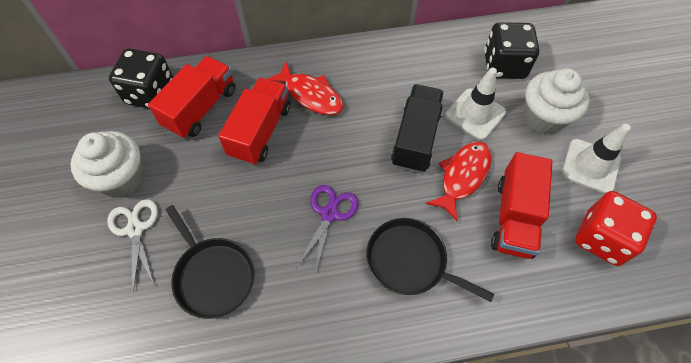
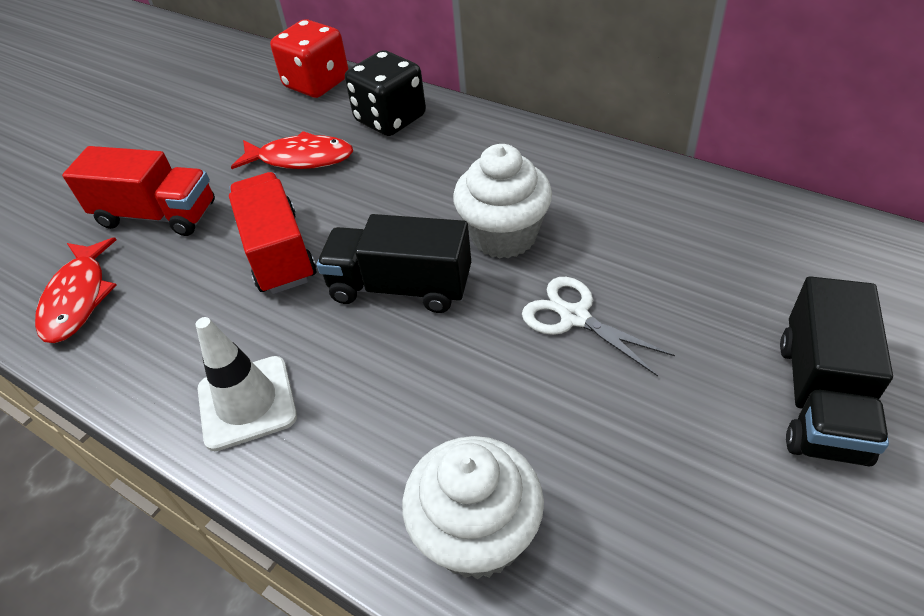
black dice: 2 -> 1
black pan: 2 -> 0
black truck: 1 -> 2
purple scissors: 1 -> 0
red truck: 3 -> 2
white traffic cone: 2 -> 1

